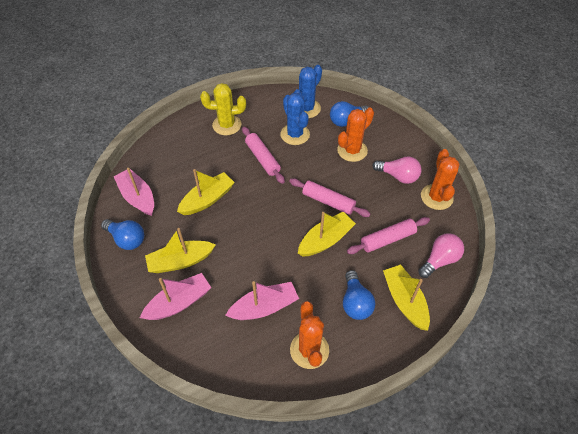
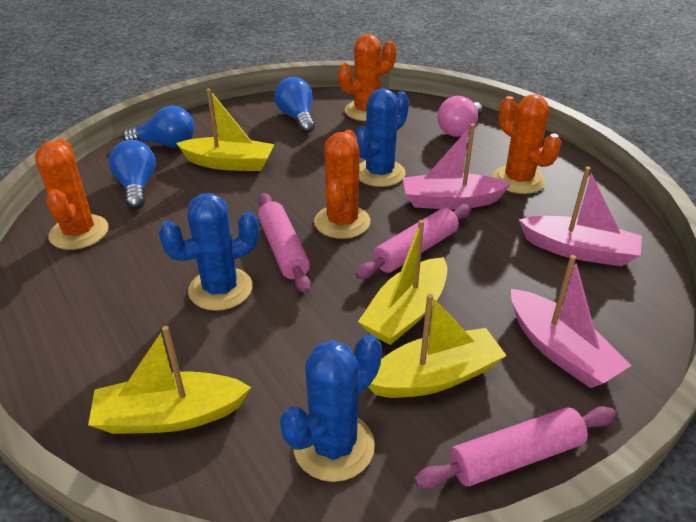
blue cactus: 2 -> 3
orange cactus: 3 -> 4
pink light bulb: 2 -> 1
yellow cactus: 1 -> 0

